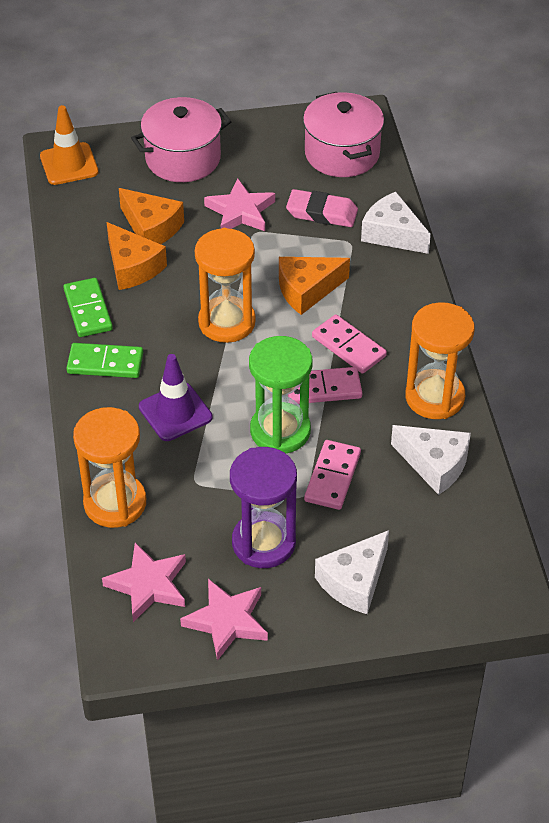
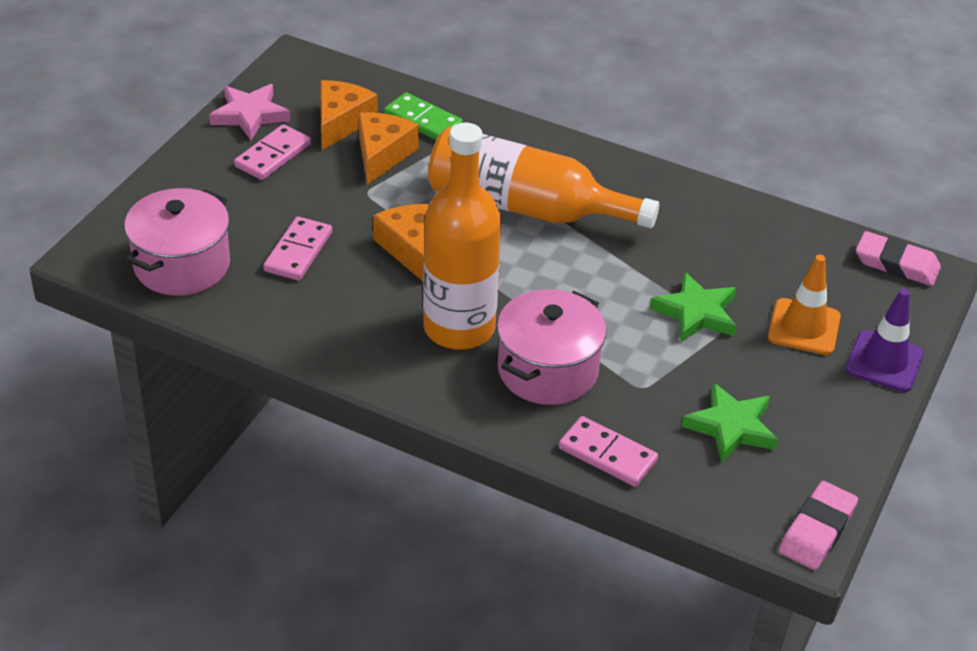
green domino: 2 -> 1
green hourglass: 1 -> 0
green star: 0 -> 2
orange bottle: 0 -> 2
orange hourglass: 3 -> 0
pink eraser: 1 -> 2
pink star: 3 -> 1
purple hourglass: 1 -> 0
white cheese: 3 -> 0

